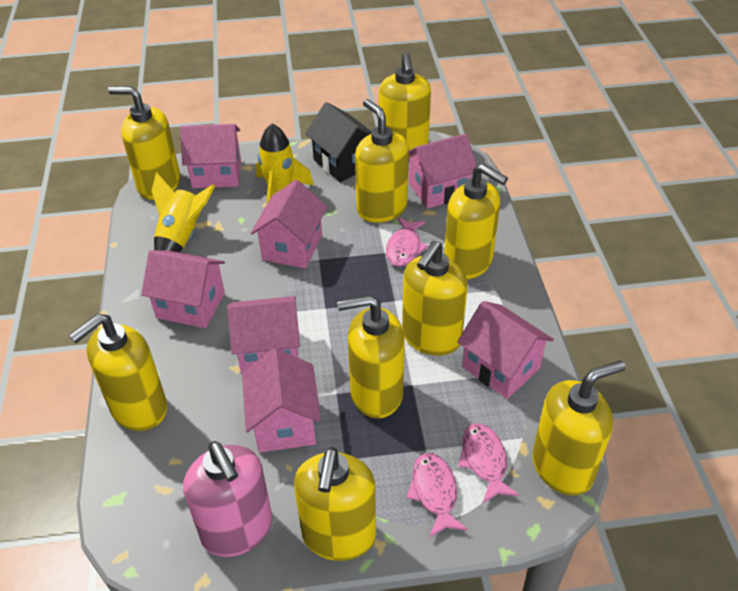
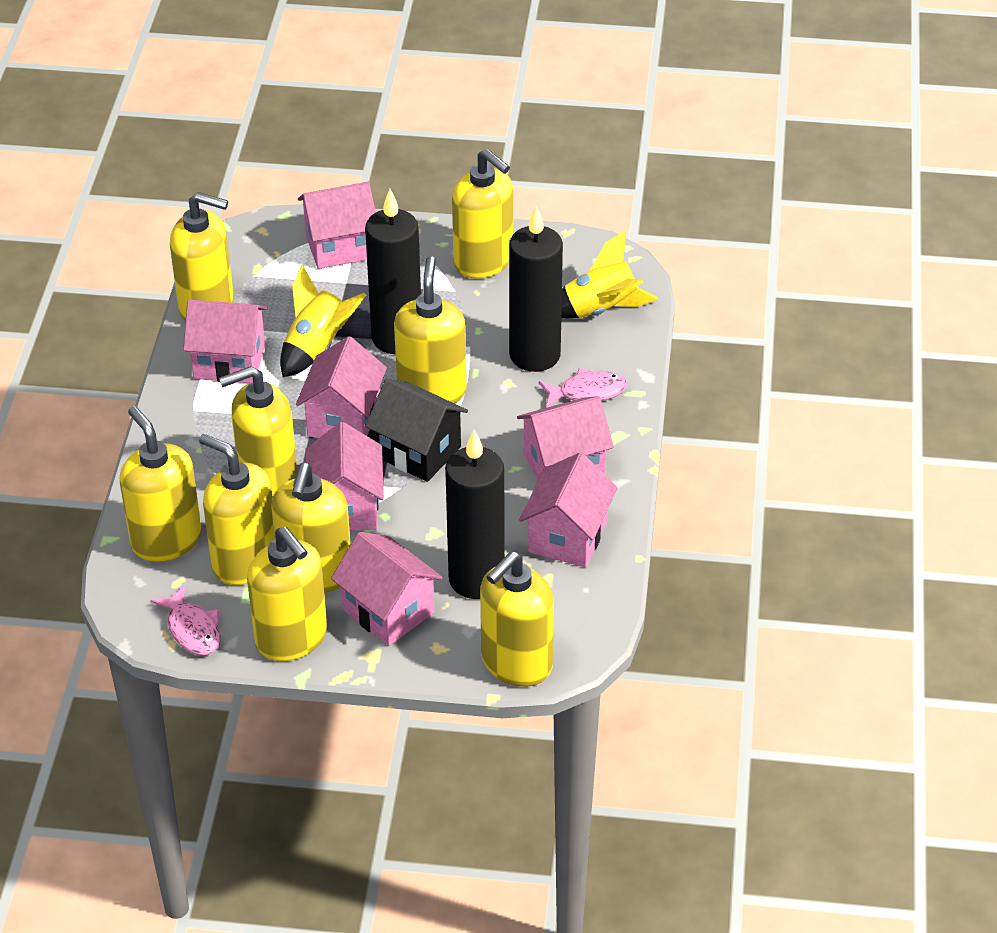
black candle: 0 -> 3
pink fish: 3 -> 2
pink soap dispenser: 1 -> 0

